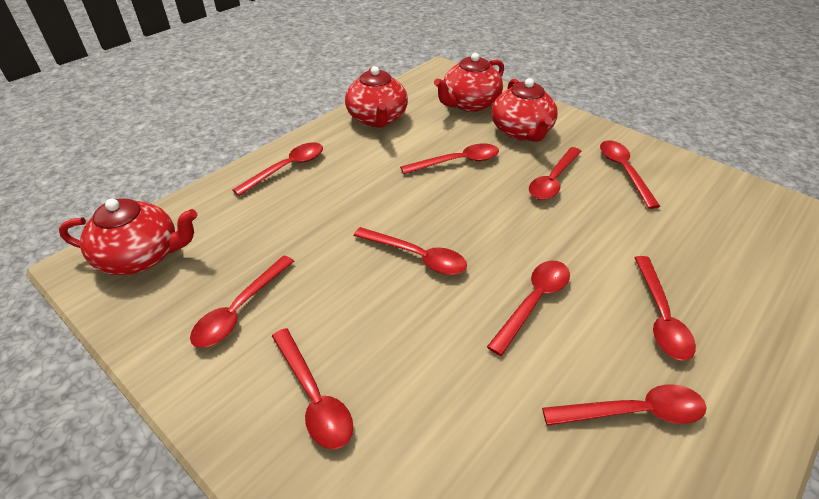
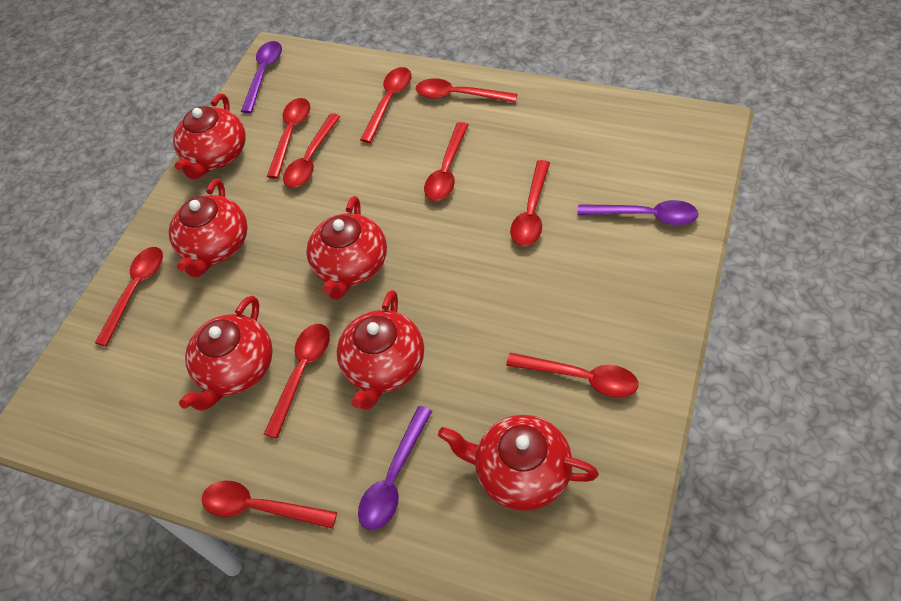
purple spoon: 0 -> 3
red teapot: 4 -> 6

